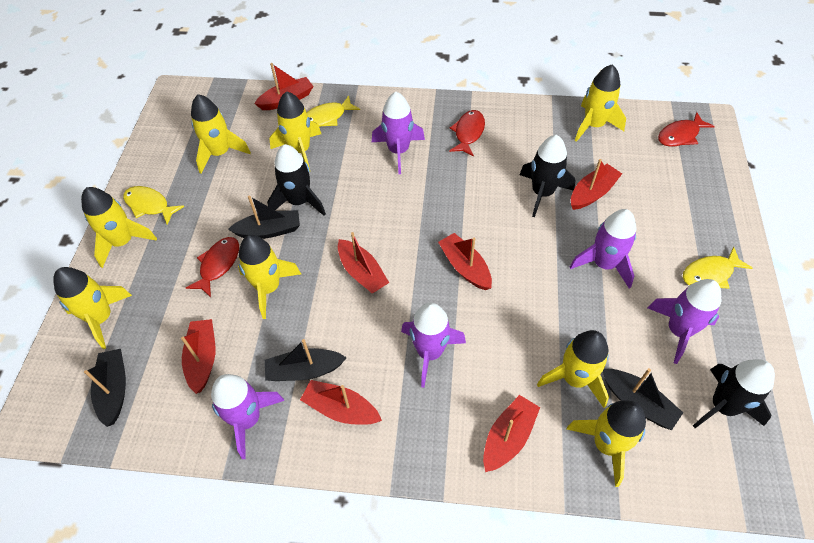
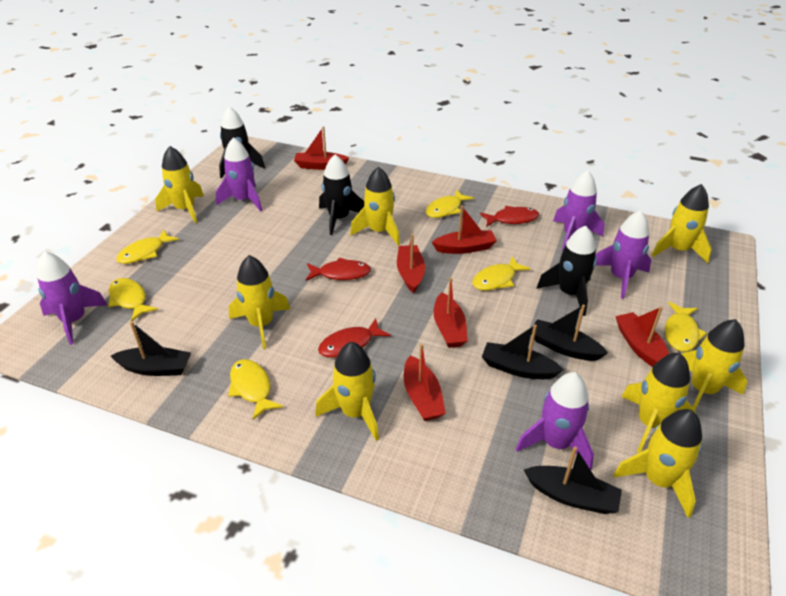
red boat: 7 -> 6
yellow fish: 3 -> 6

